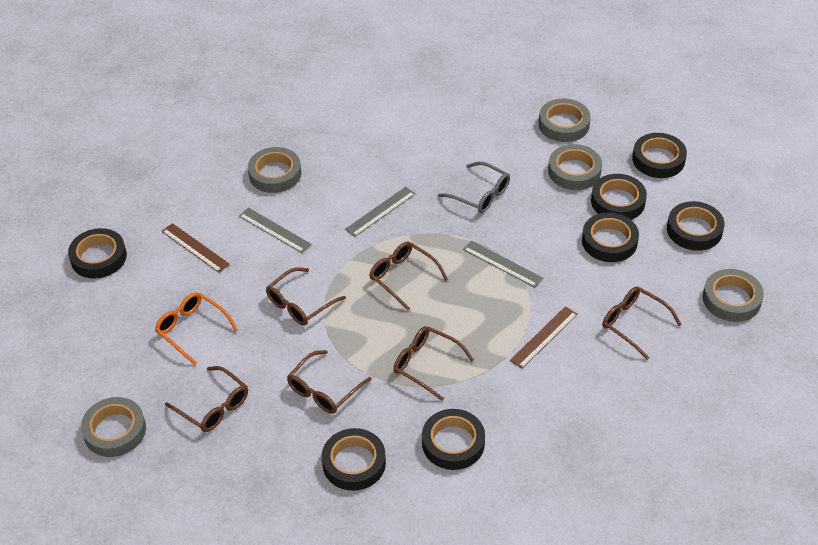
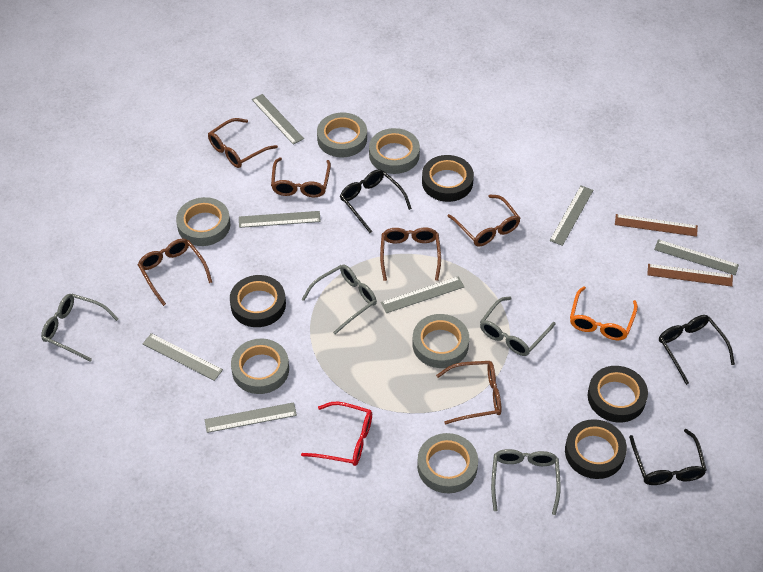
black glasses: 0 -> 3
black tape: 7 -> 4
grey glasses: 1 -> 4
grey ruler: 3 -> 7
grey tape: 5 -> 6
red glasses: 0 -> 1

